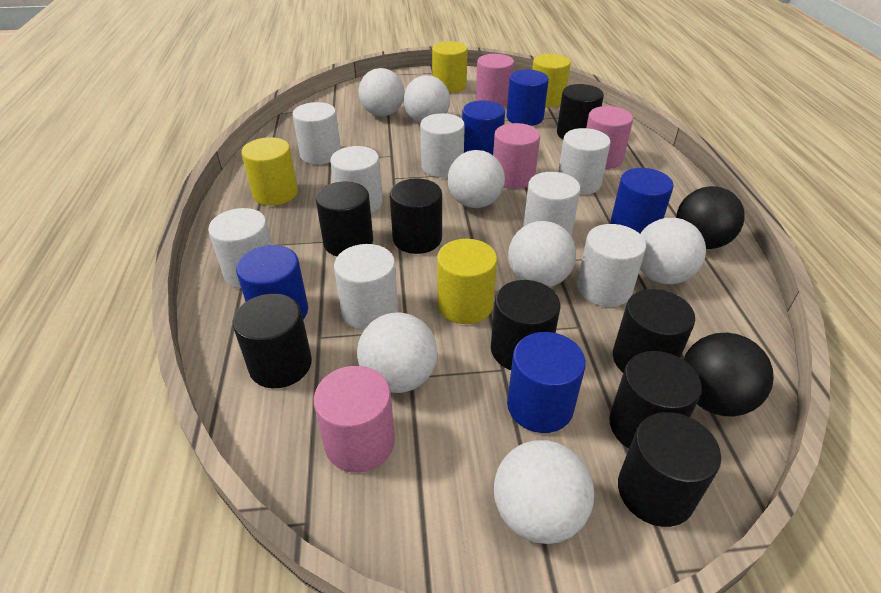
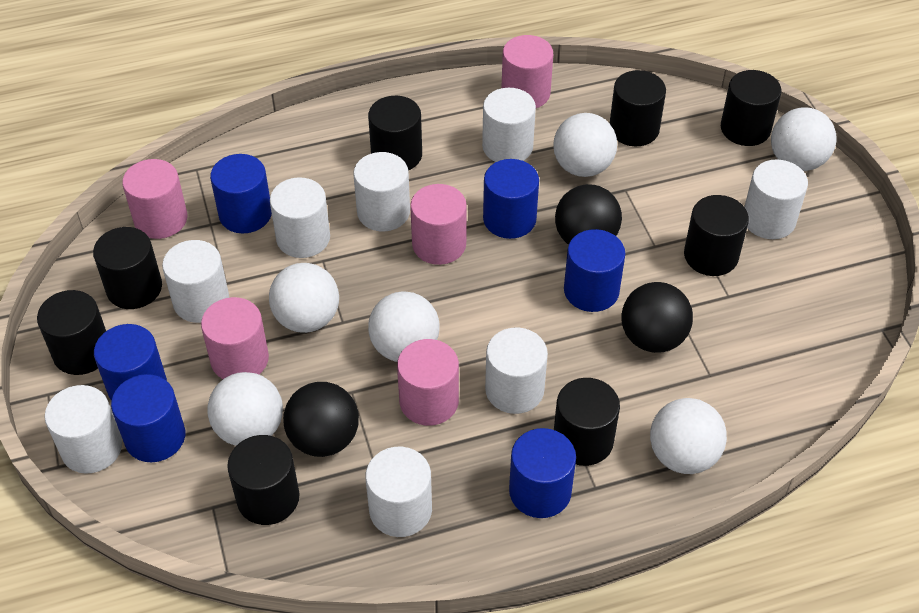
black ball: 2 -> 3
blue cylinder: 5 -> 6
pink cylinder: 4 -> 5
white ball: 7 -> 6
yellow cylinder: 4 -> 0

